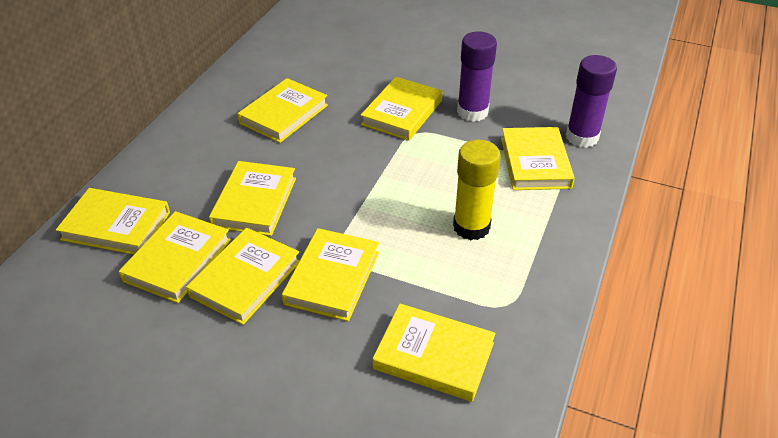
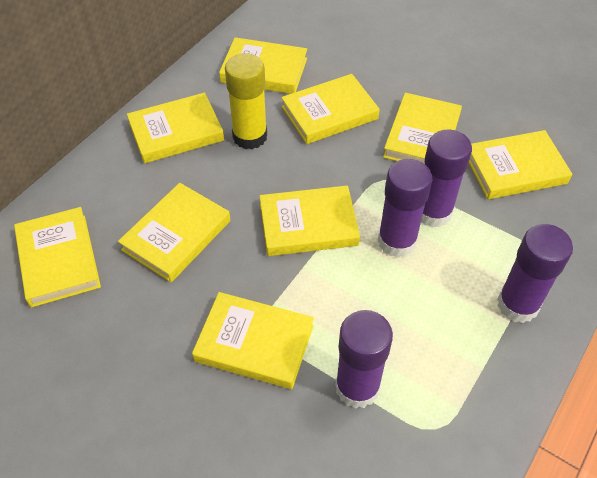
purple glue stick: 2 -> 4

